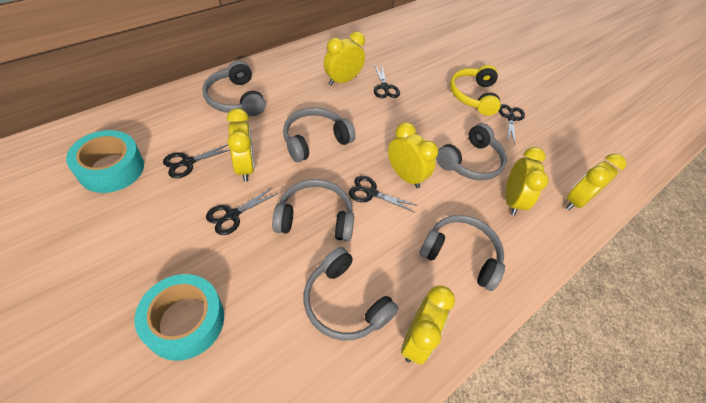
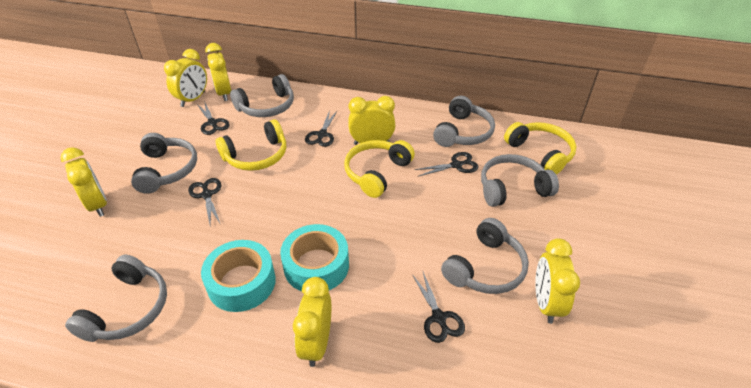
yellow headphones: 1 -> 3

